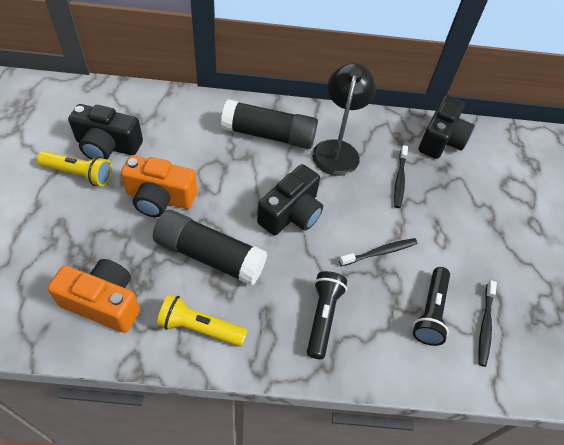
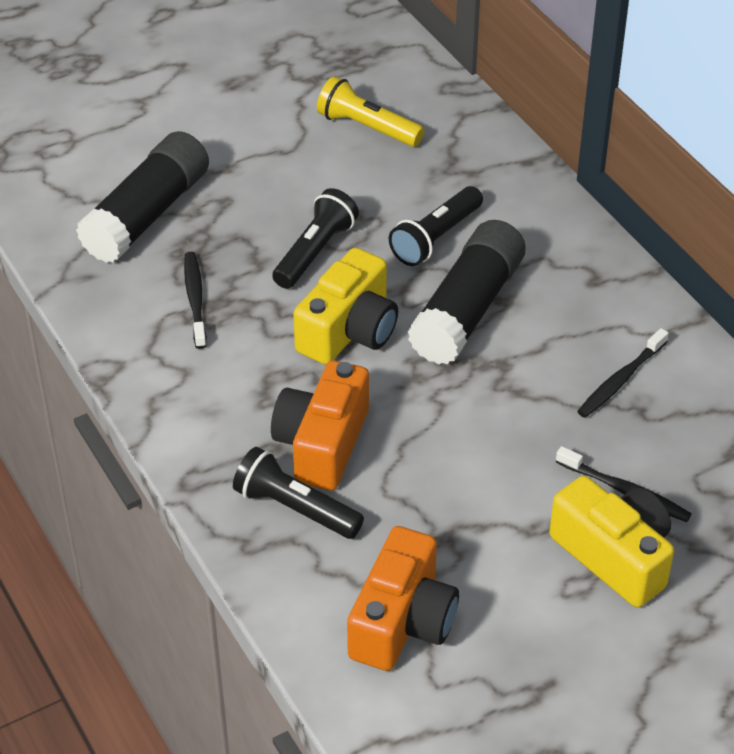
black camera: 3 -> 0
black flashlight: 2 -> 3
black lamp: 1 -> 0
yellow camera: 0 -> 2
yellow flashlight: 2 -> 1

